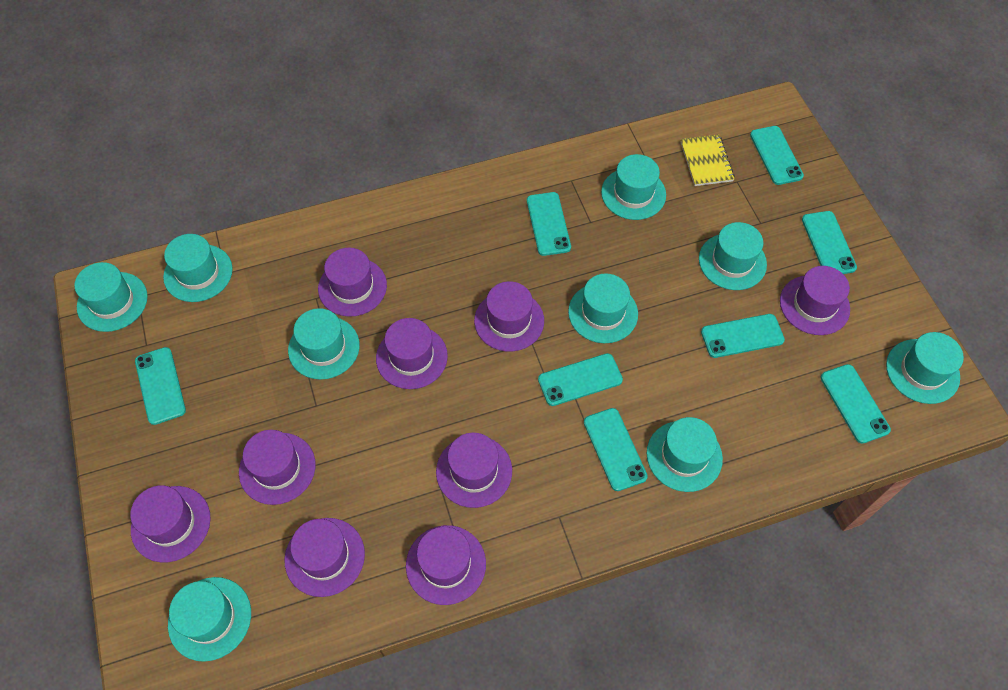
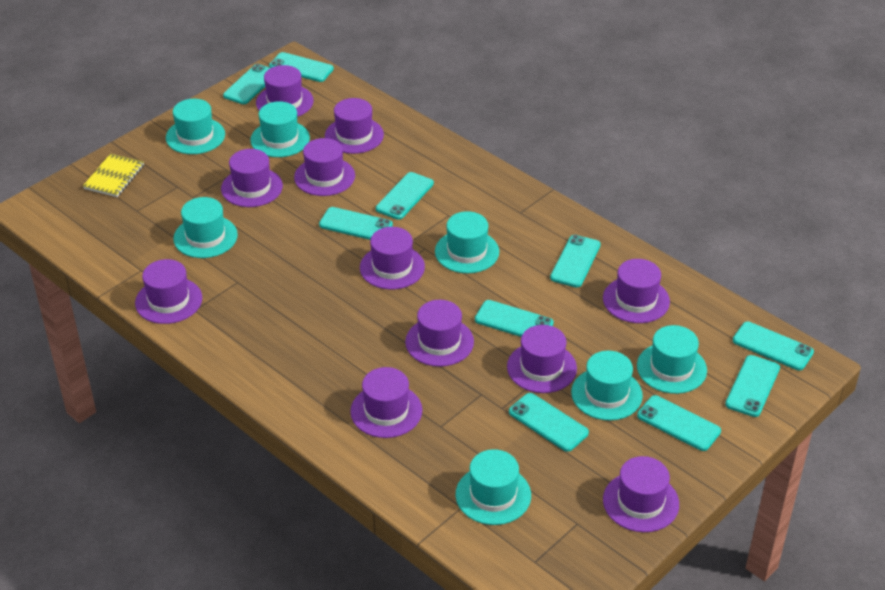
purple hat: 9 -> 11
turquoise hat: 9 -> 7
turquoise phone: 8 -> 10

